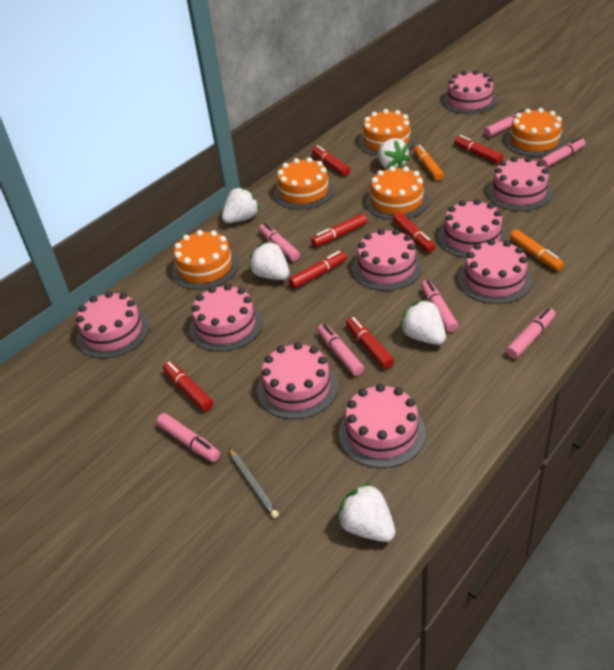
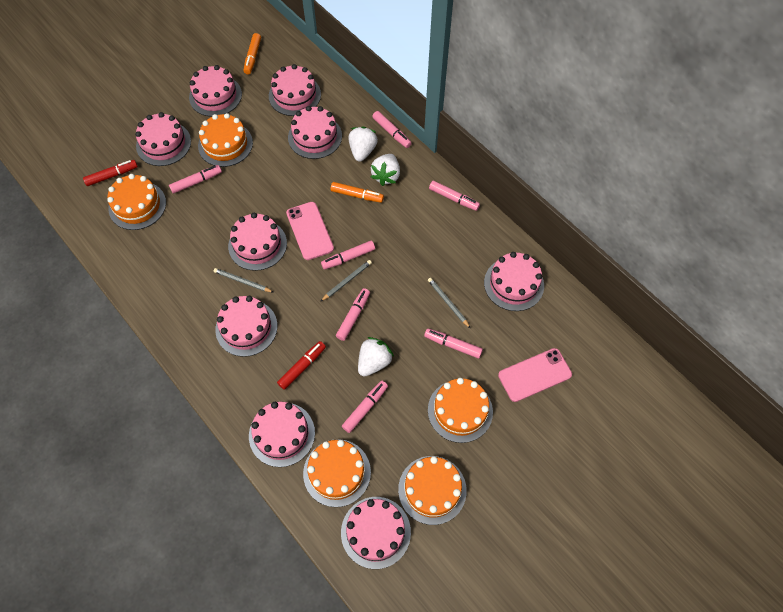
grey pencil: 1 -> 3
pink phone: 0 -> 2
red marker: 7 -> 2
white strawberry: 5 -> 3

